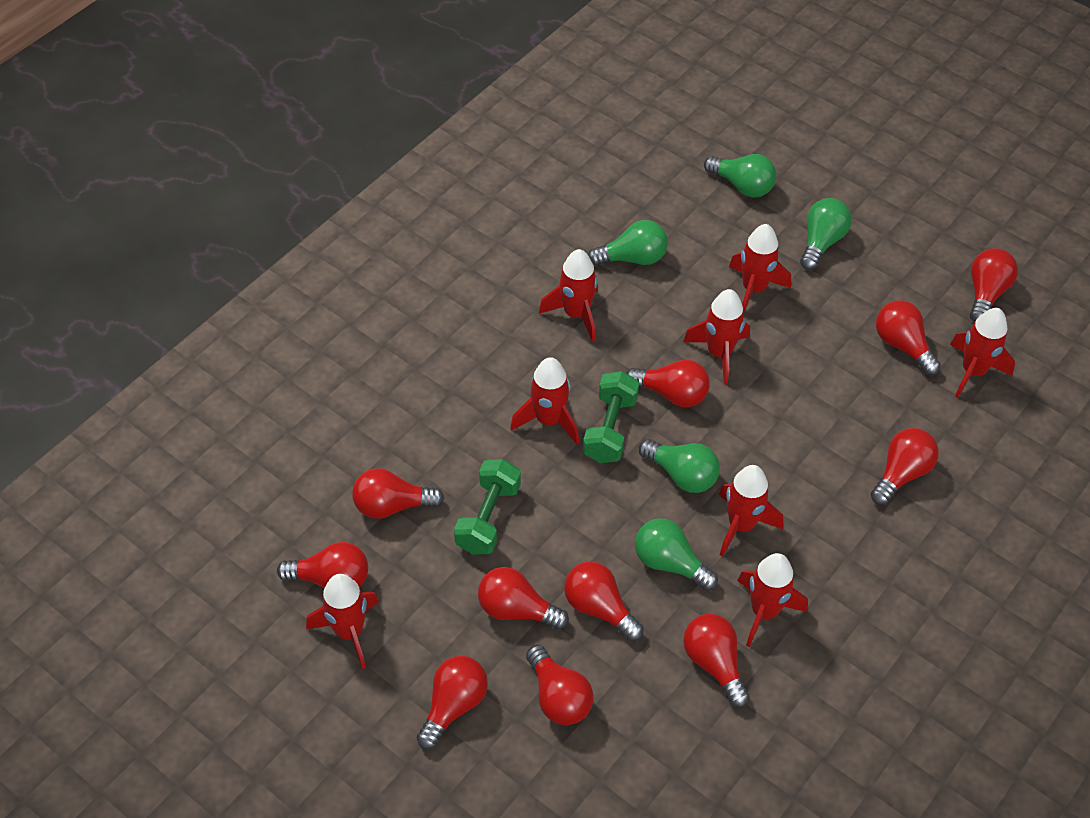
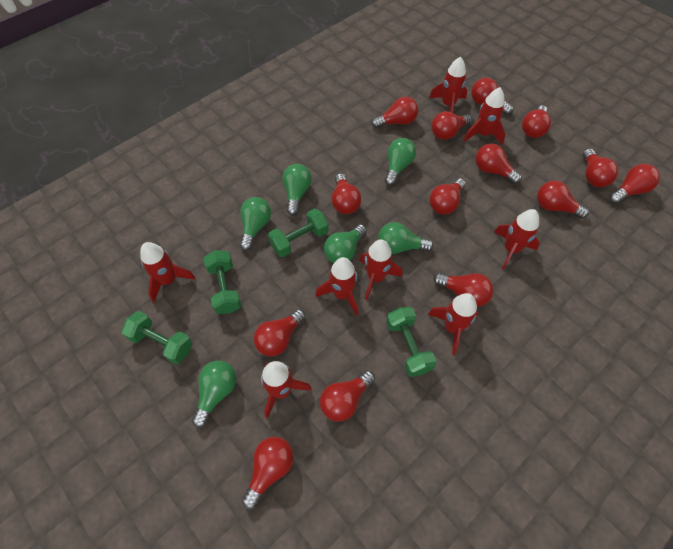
green dumbbell: 2 -> 4
green light bulb: 5 -> 6
red light bulb: 11 -> 14

